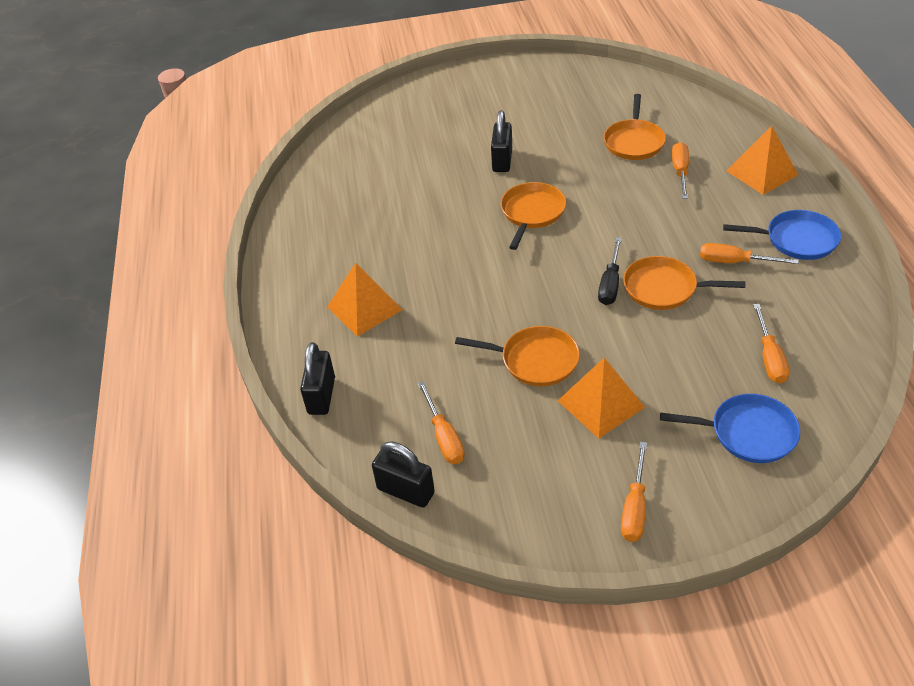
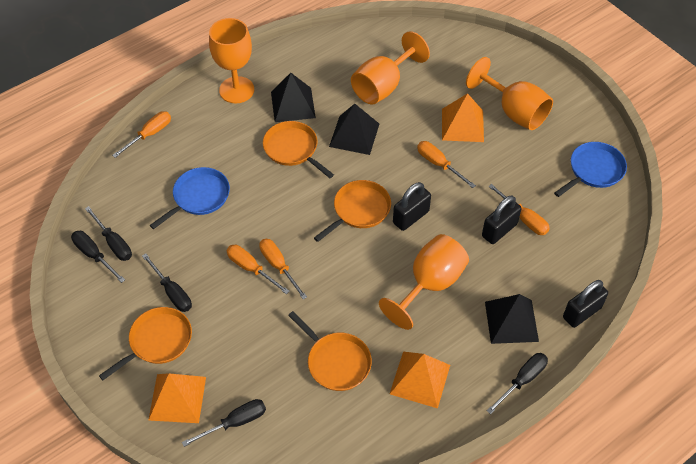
black pyramid: 0 -> 3
black screwdriver: 1 -> 5
orange goblet: 0 -> 4

